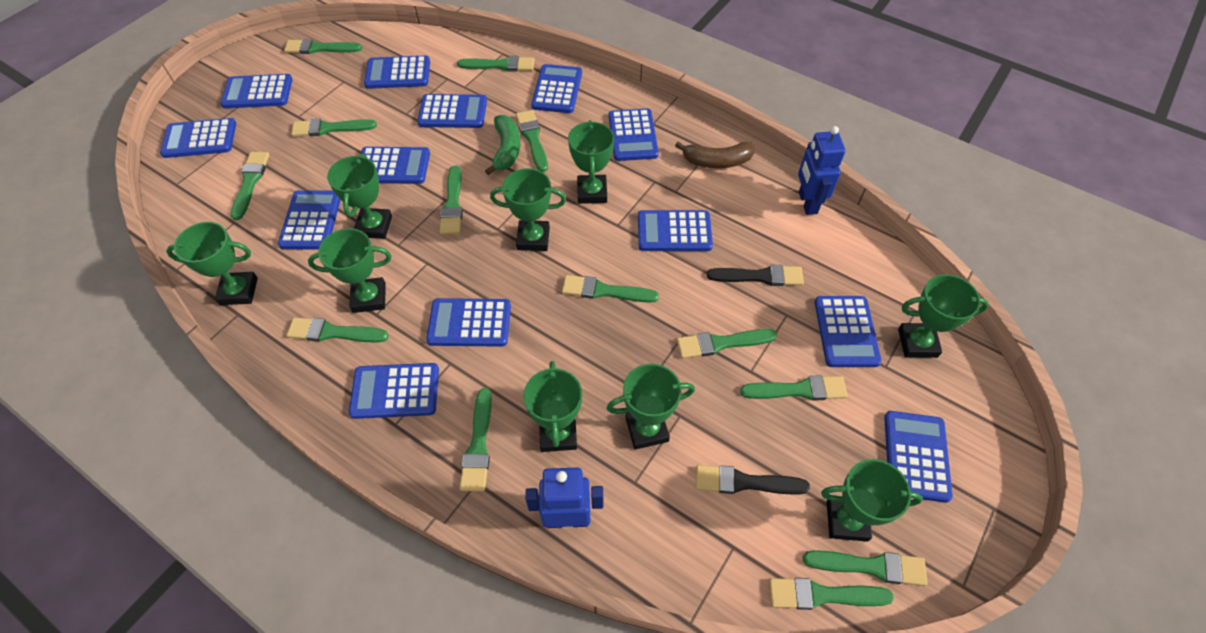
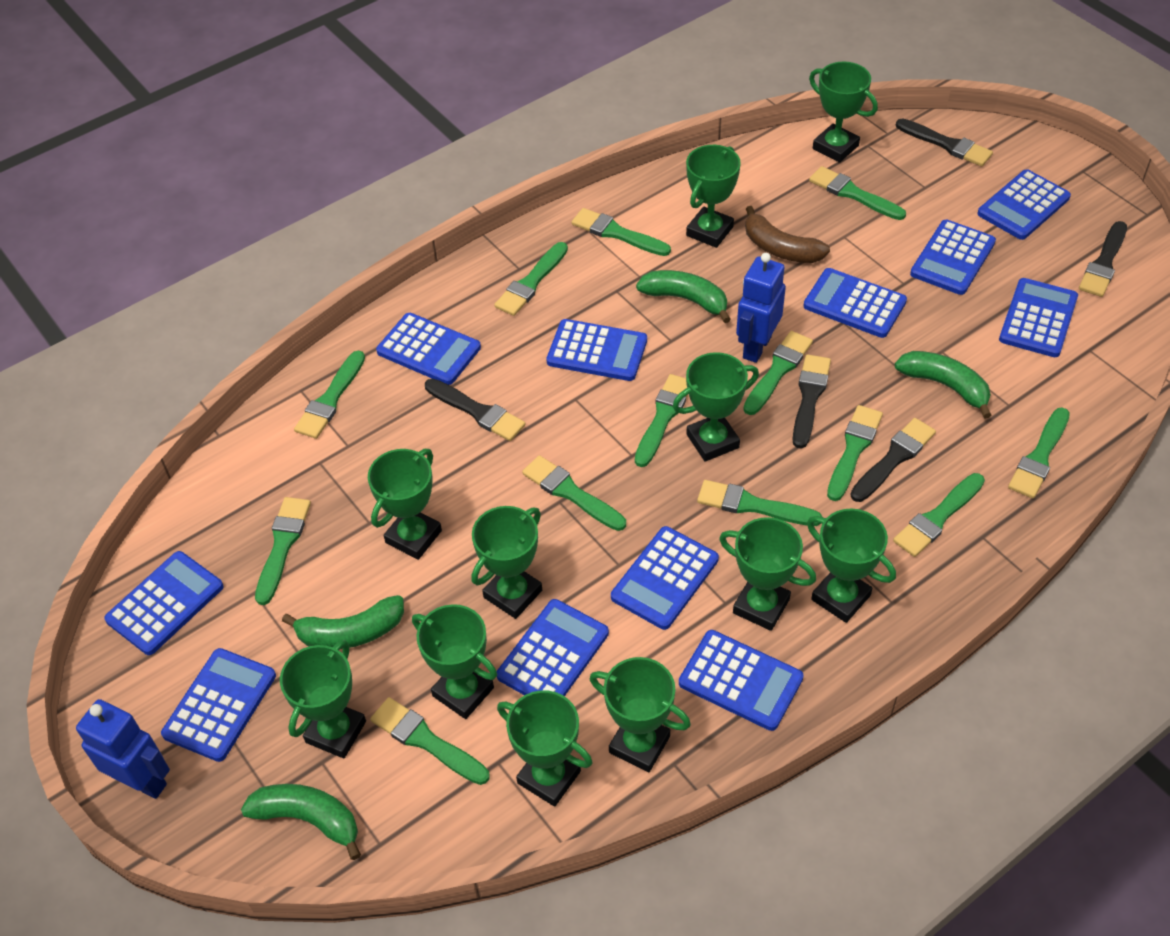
black brush: 2 -> 5
blue calculator: 13 -> 11
green banana: 1 -> 4
green trophy: 9 -> 11

